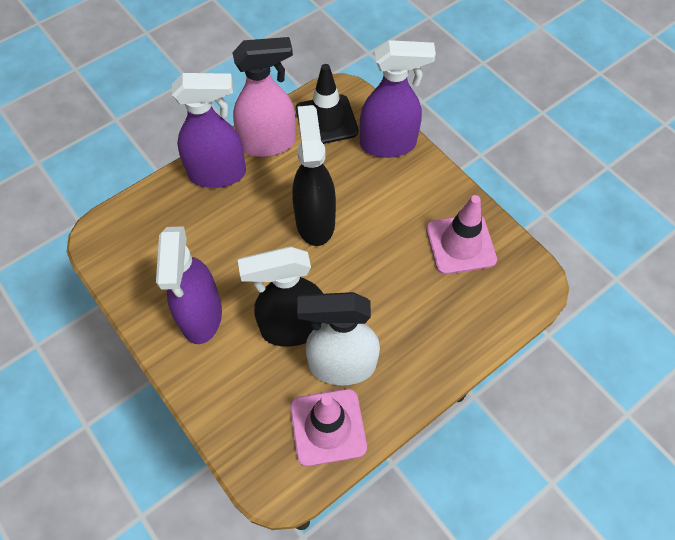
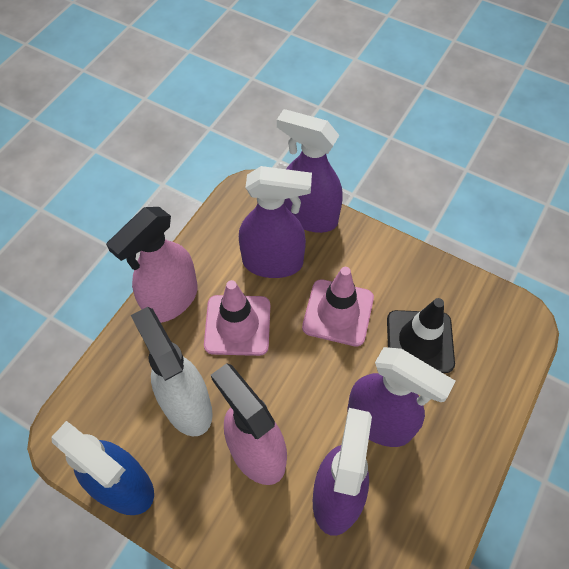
black spray bottle: 2 -> 0
blue spray bottle: 0 -> 1
pink spray bottle: 1 -> 2
purple spray bottle: 3 -> 4

